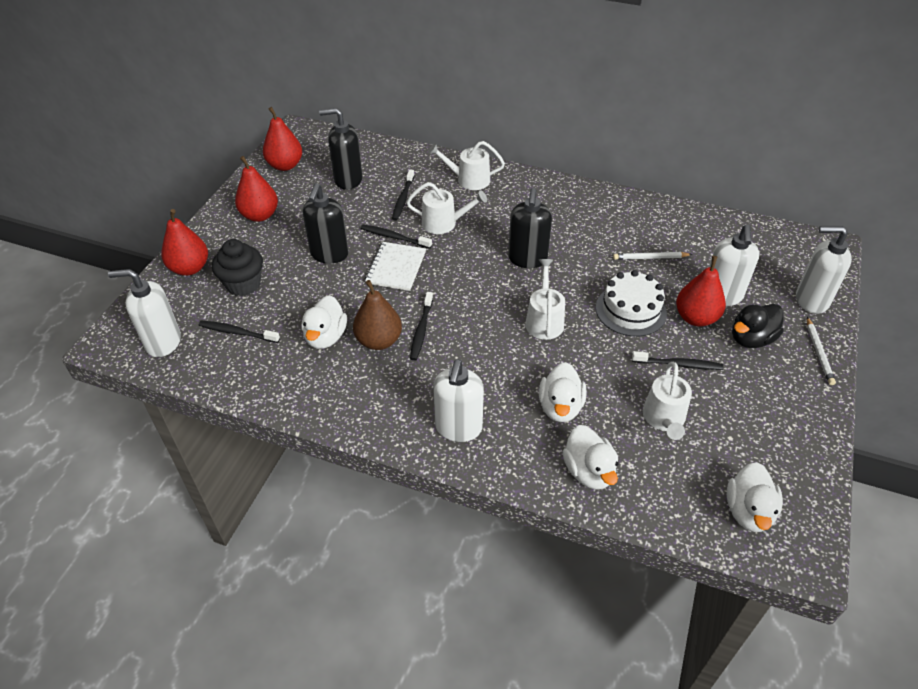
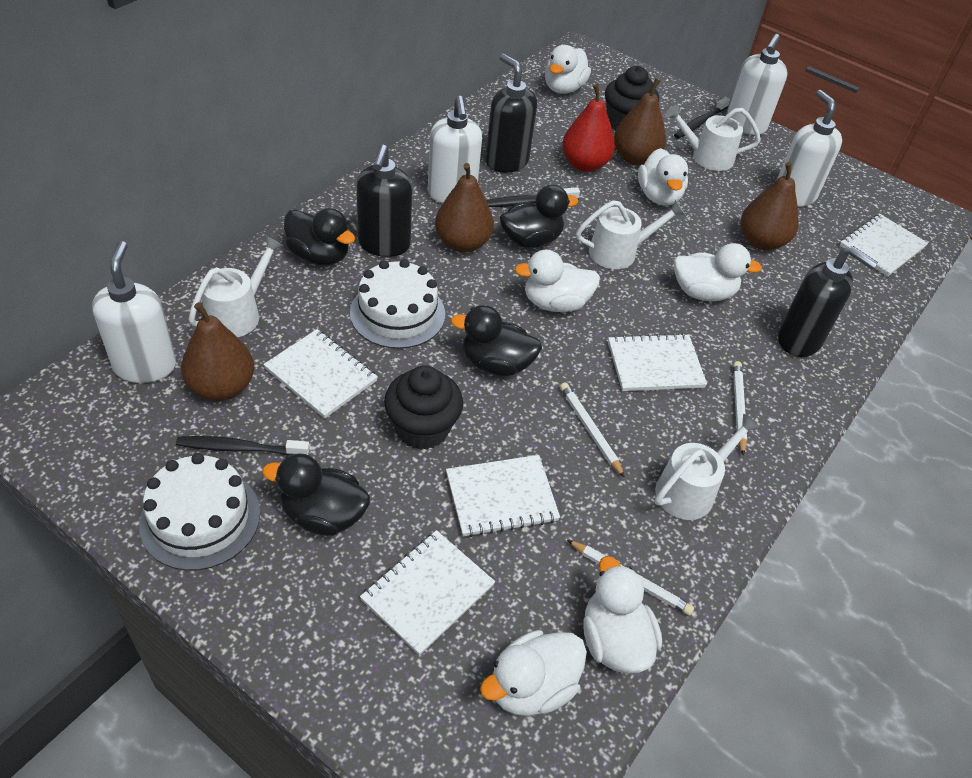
black cupcake: 1 -> 2
black duck: 1 -> 4
black toothbrush: 5 -> 3
brown pear: 1 -> 4
red pear: 4 -> 1
white cake: 1 -> 2
white duck: 4 -> 6
white notebook: 1 -> 5
white pencil: 2 -> 3

